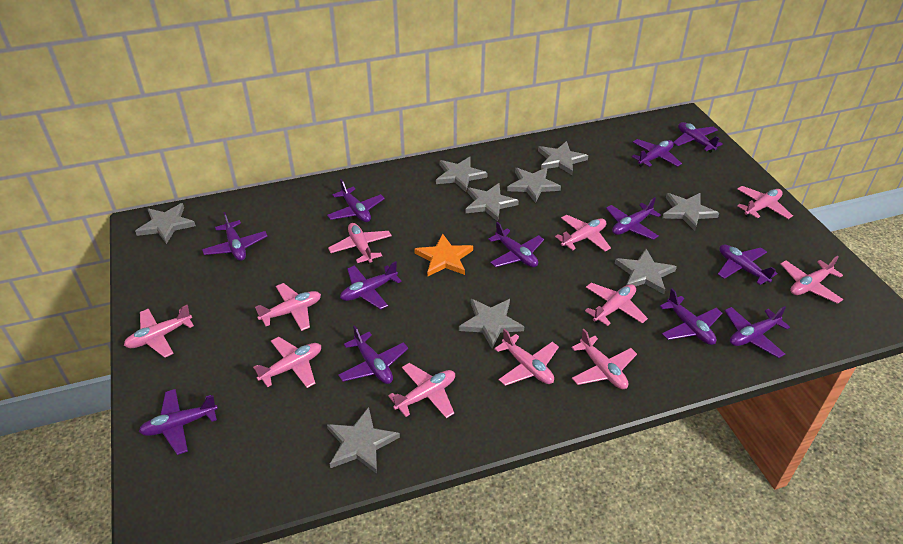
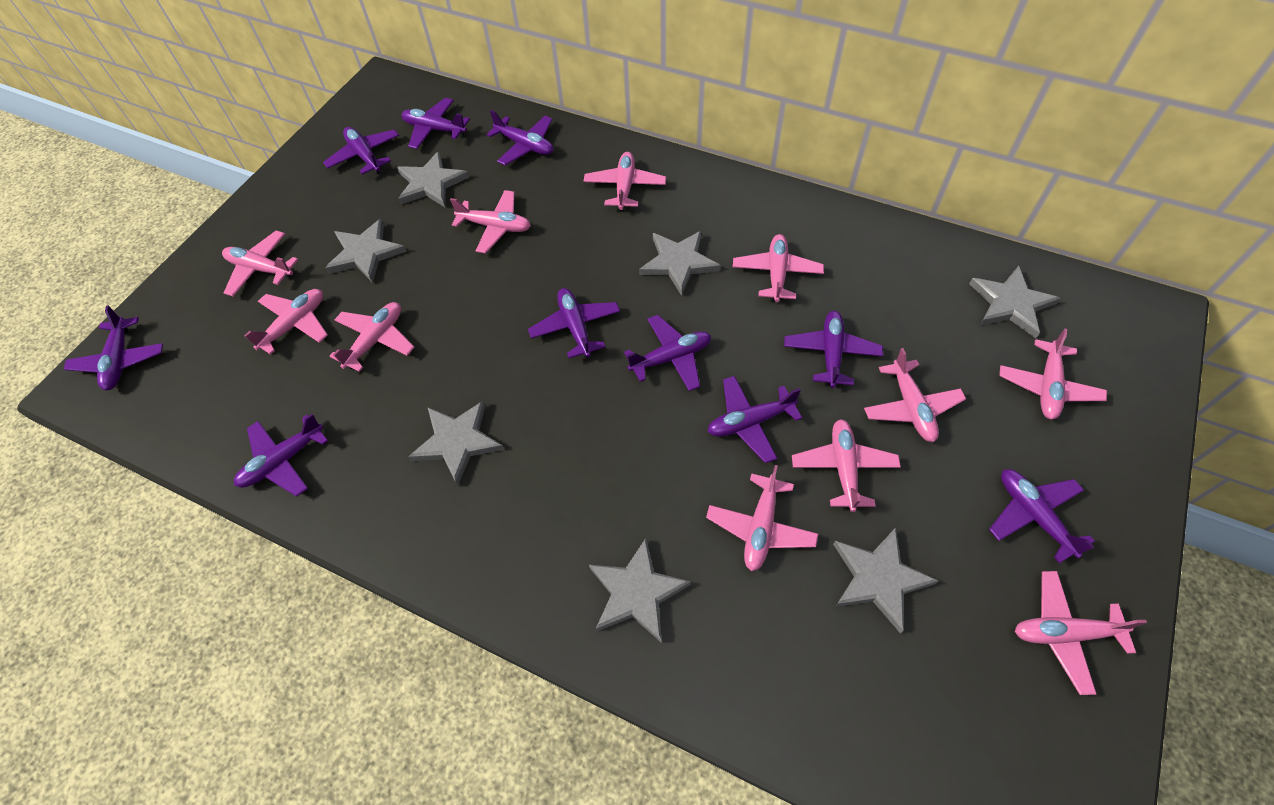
grey star: 9 -> 7
orange star: 1 -> 0
purple plane: 12 -> 10

